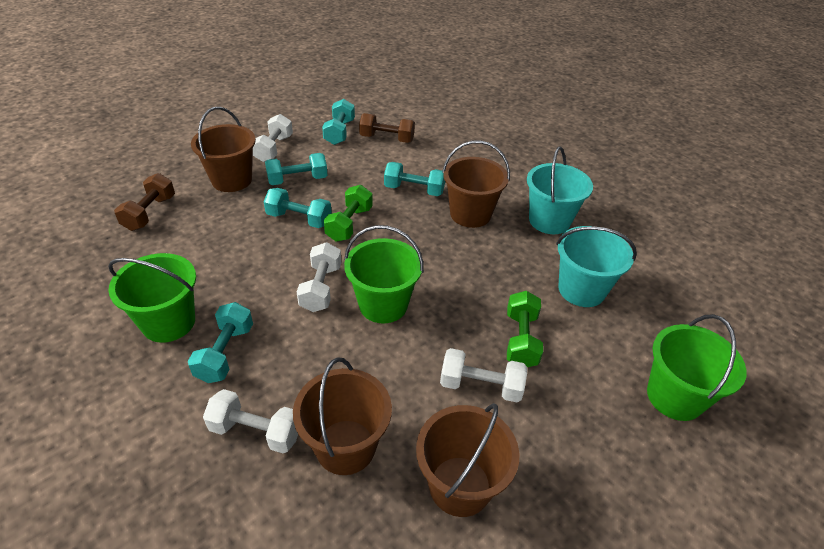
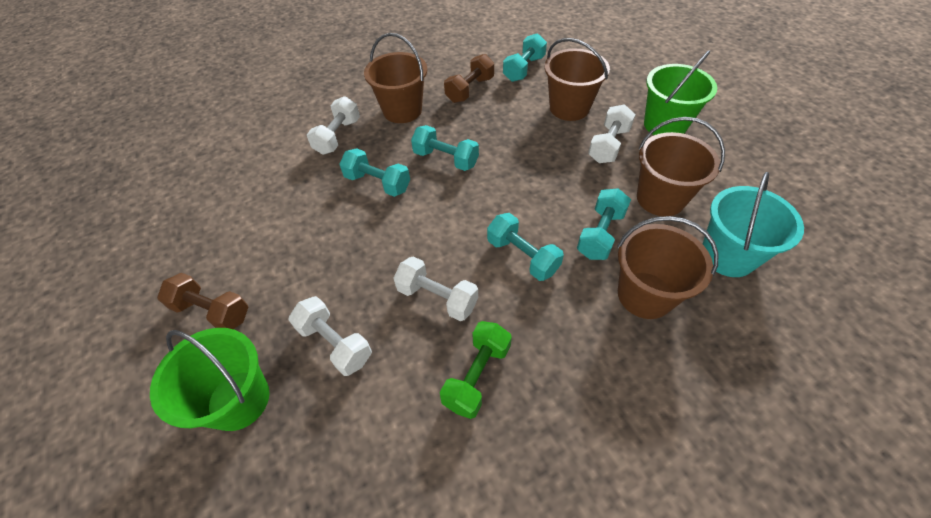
green bucket: 3 -> 2
green dumbbell: 2 -> 1
turquoise bucket: 2 -> 1

